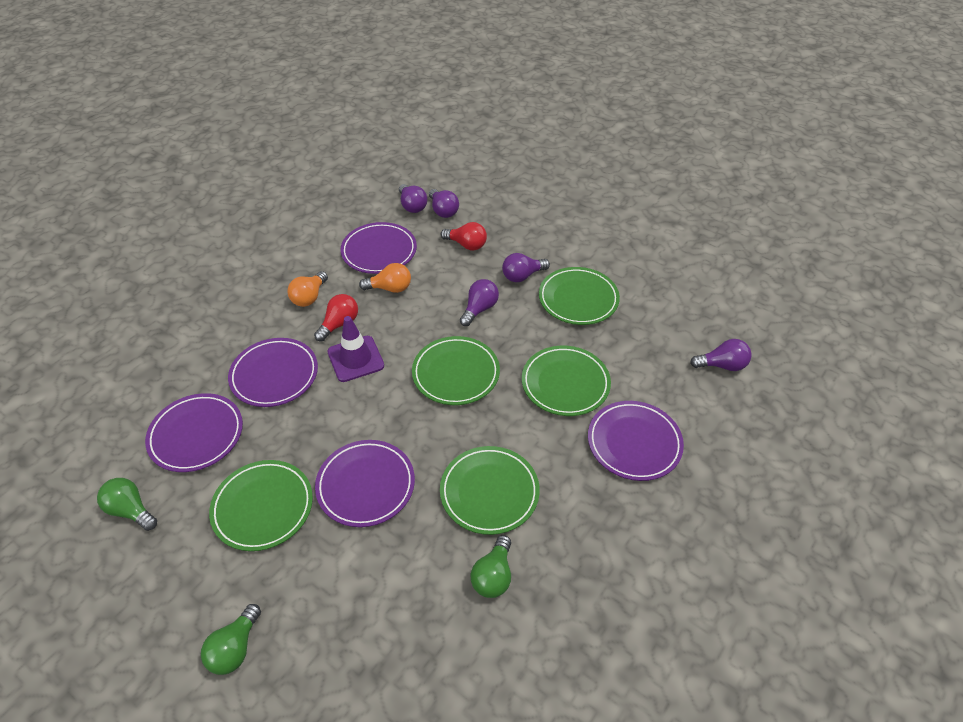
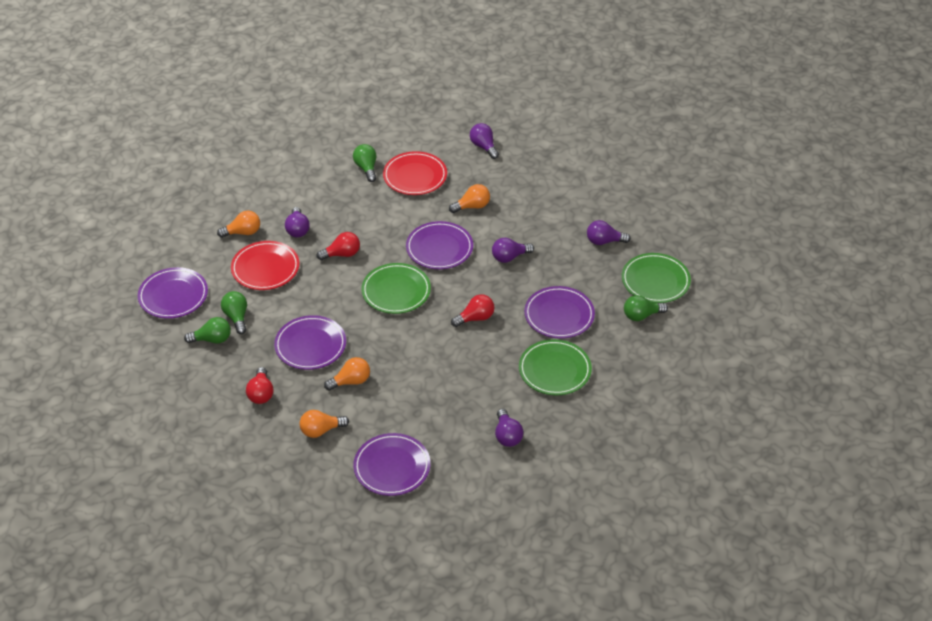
green light bulb: 3 -> 4
green plate: 5 -> 3
orange light bulb: 2 -> 4
purple traffic cone: 1 -> 0
red light bulb: 2 -> 3
red plate: 0 -> 2

